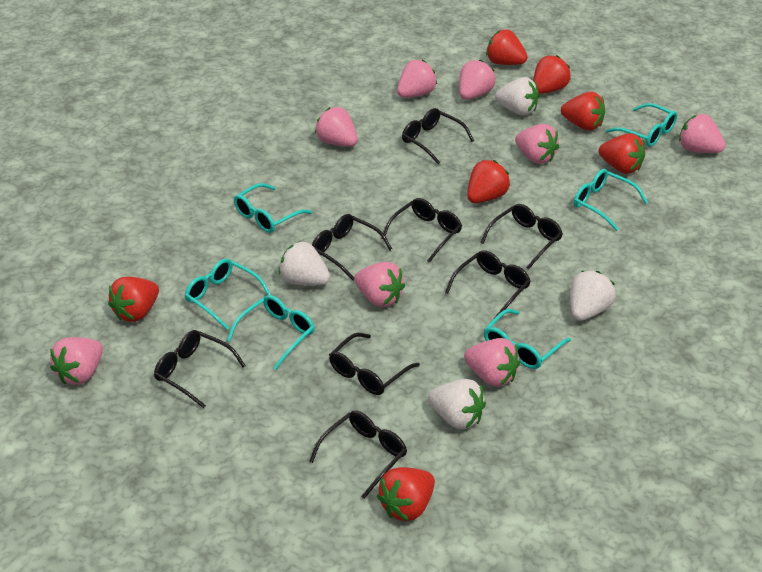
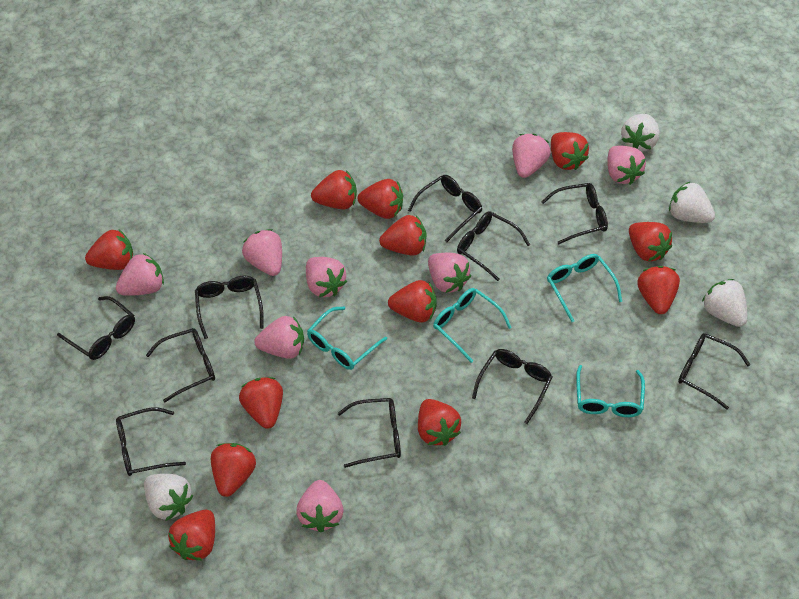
black glasses: 8 -> 10
red strawberry: 7 -> 12
turquoise glasses: 6 -> 4

